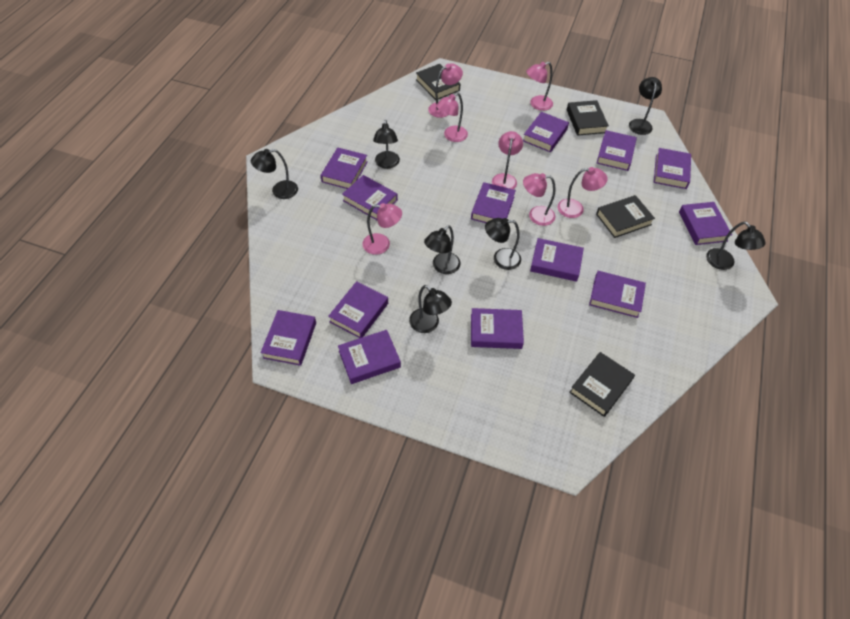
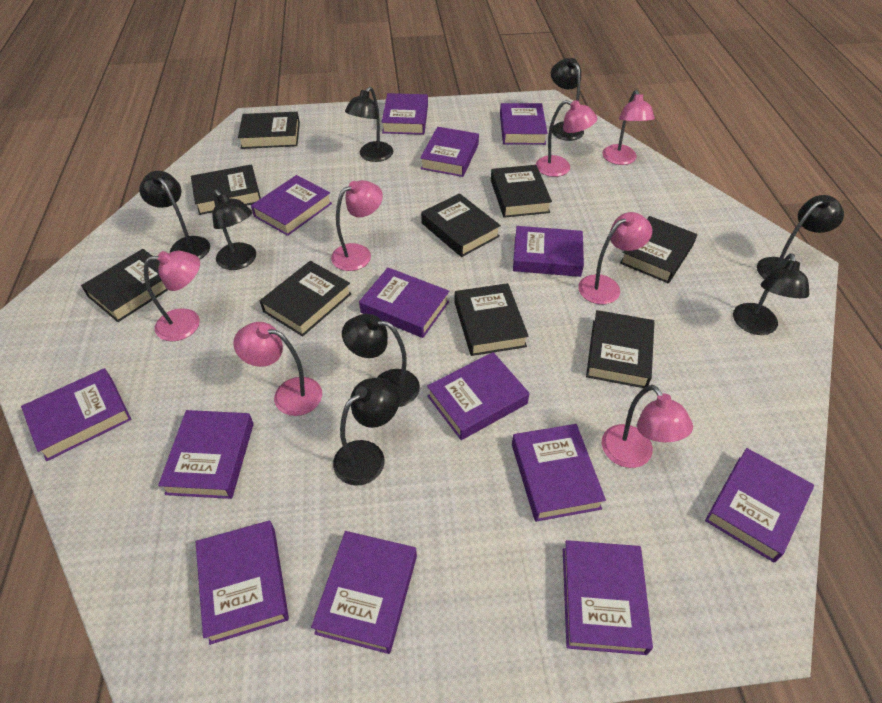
black book: 4 -> 9
black lamp: 7 -> 8
purple book: 13 -> 14

